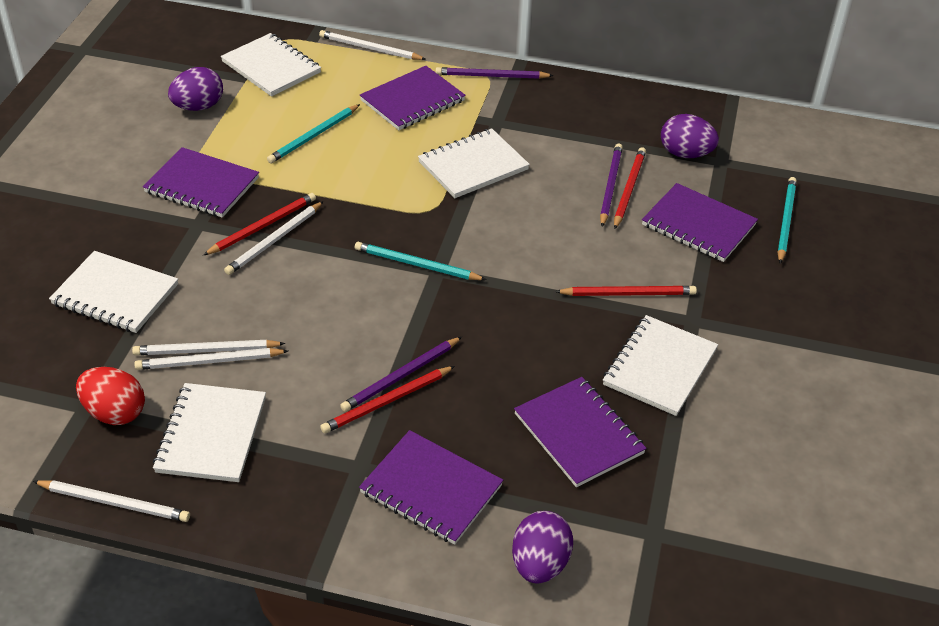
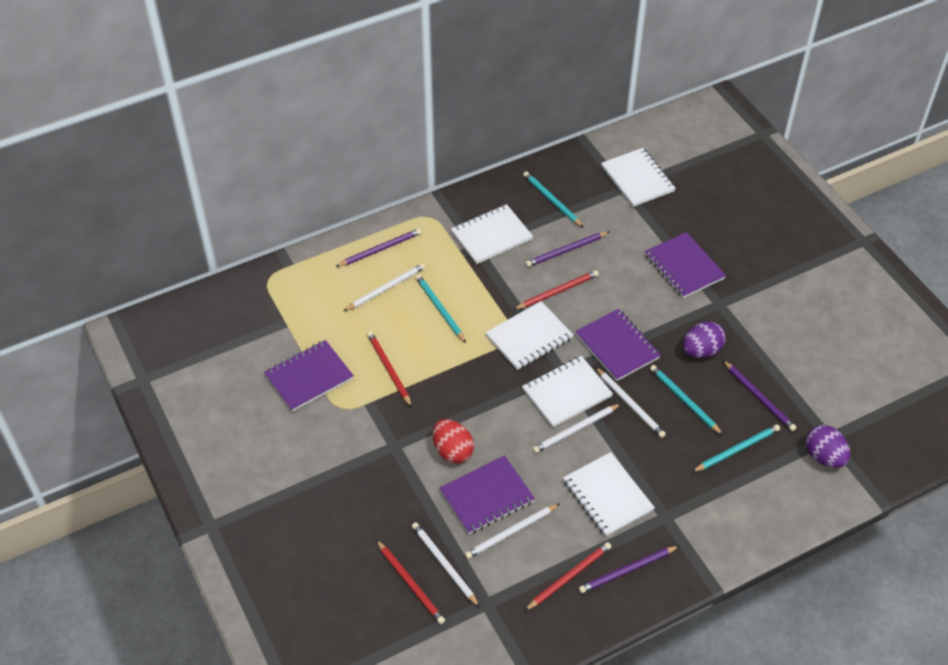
purple egg: 3 -> 2
purple notebook: 5 -> 4
purple pencil: 3 -> 4
turquoise pencil: 3 -> 4

